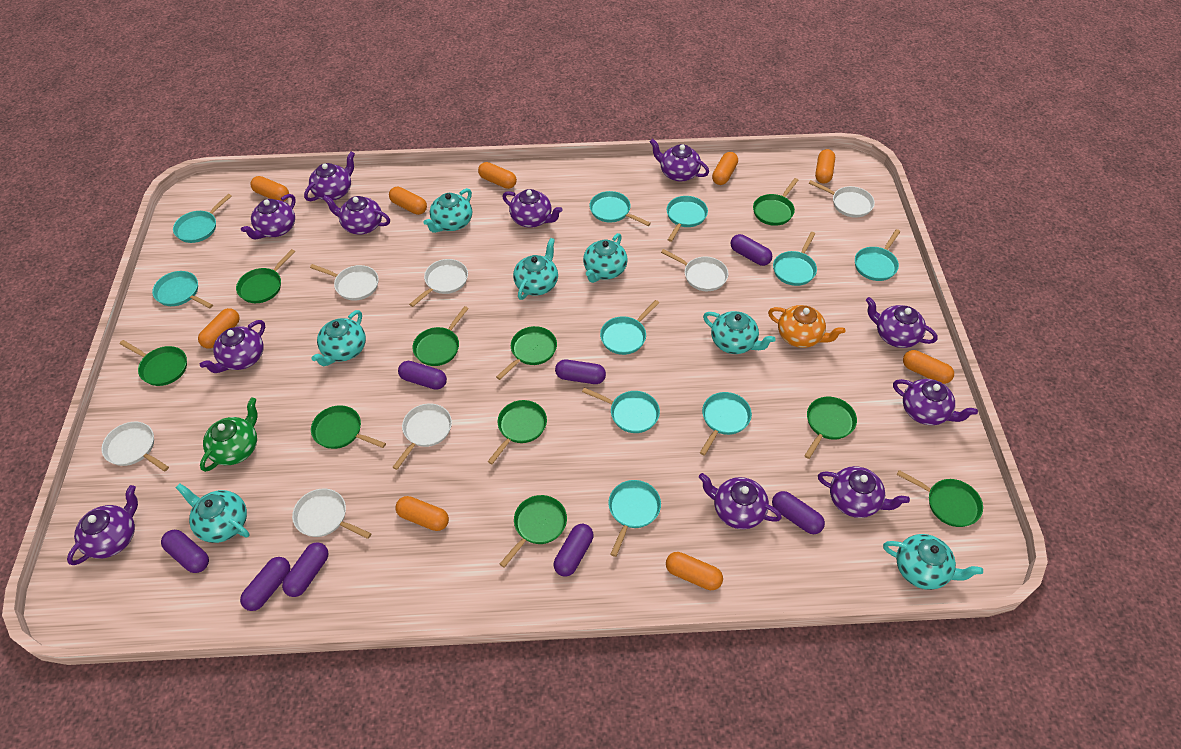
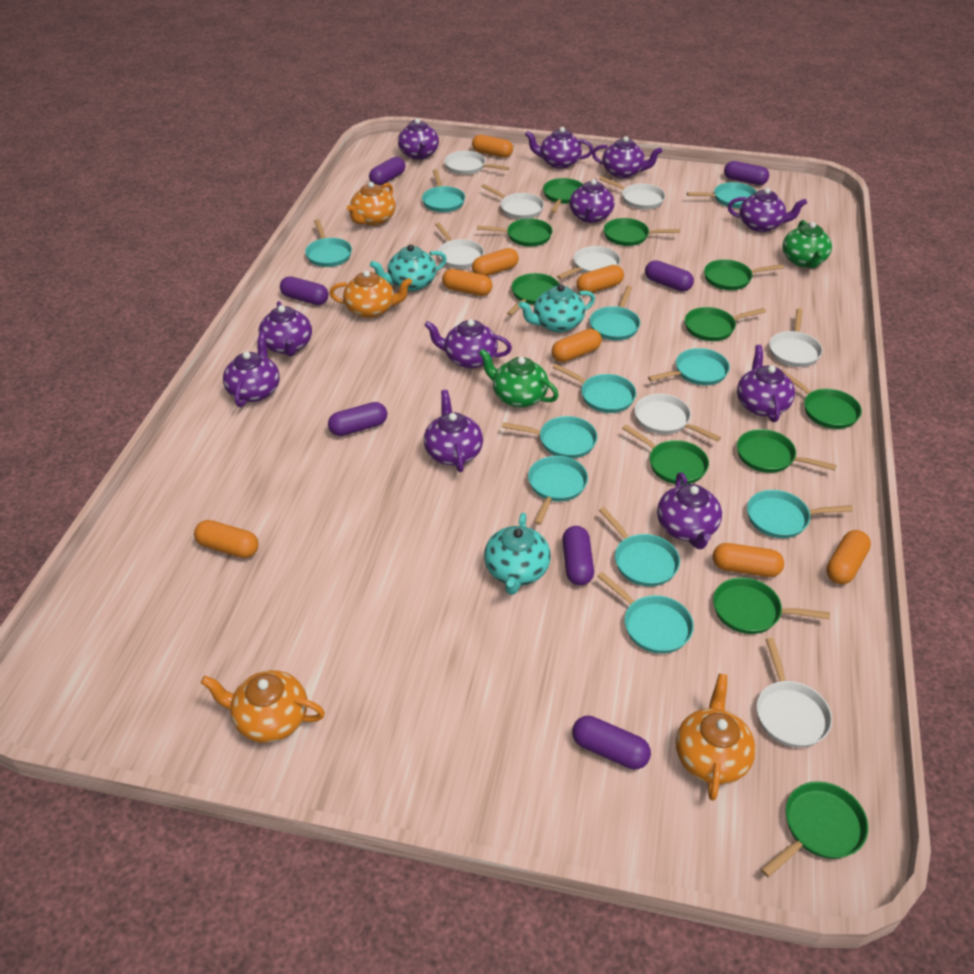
green pan: 10 -> 11
green teapot: 1 -> 2
orange capsule: 9 -> 8
orange teapot: 1 -> 4
purple capsule: 8 -> 7
turquoise pan: 10 -> 11
turquoise teapot: 7 -> 3
white pan: 7 -> 8

